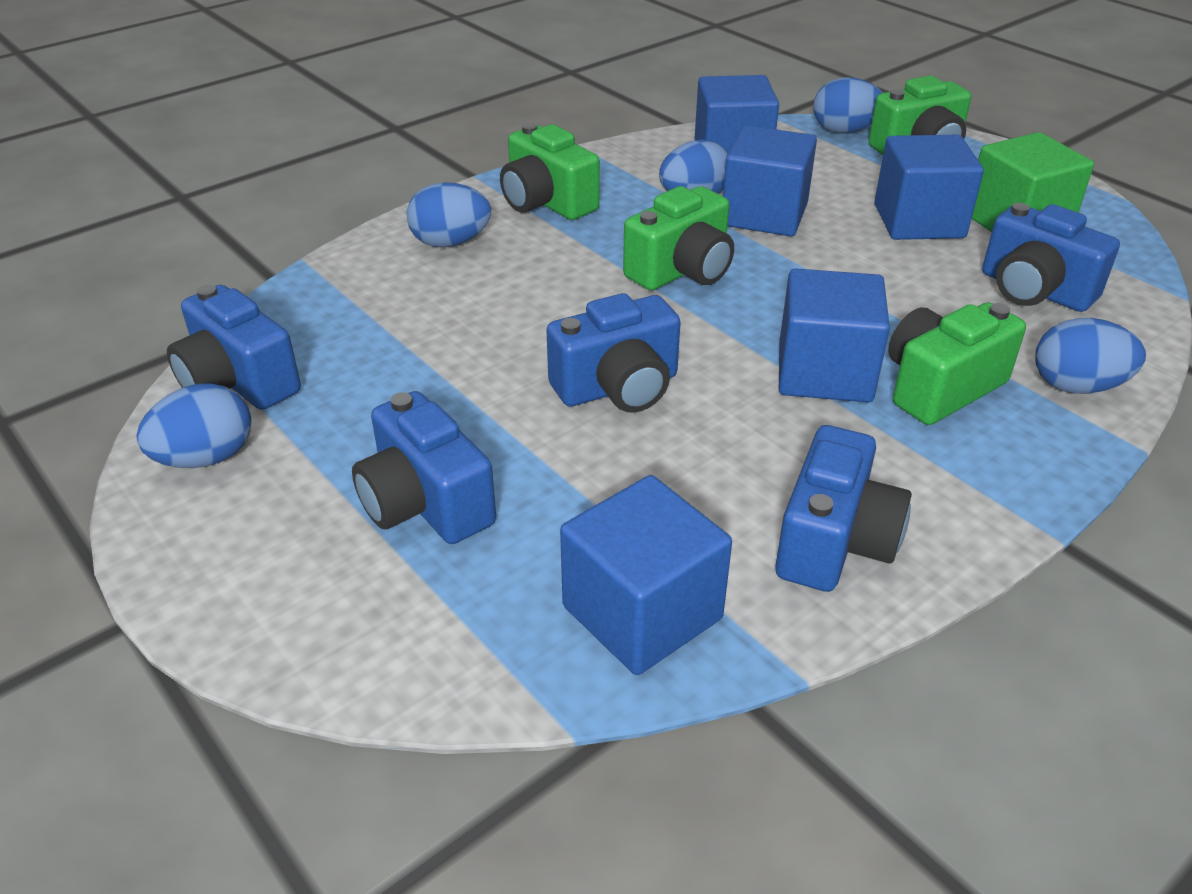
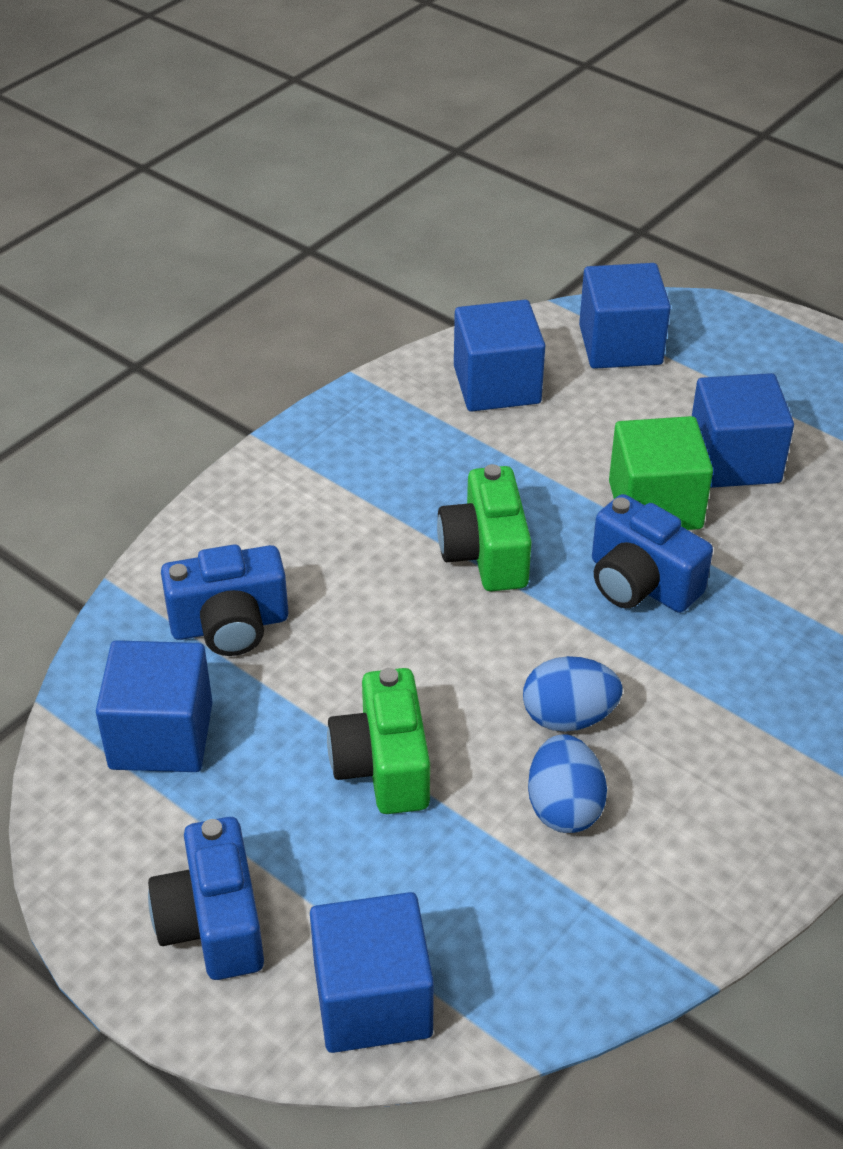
blue camera: 5 -> 3
blue egg: 5 -> 2
green camera: 4 -> 2

